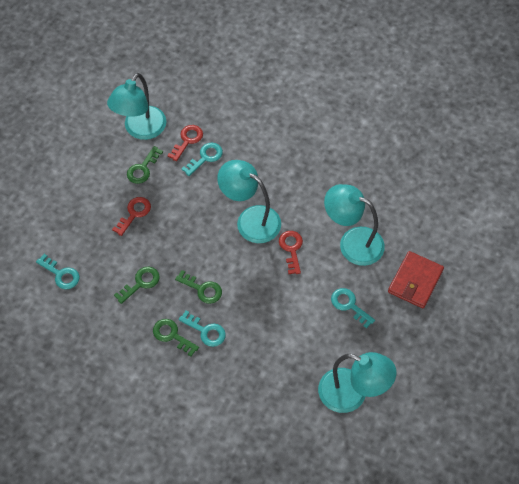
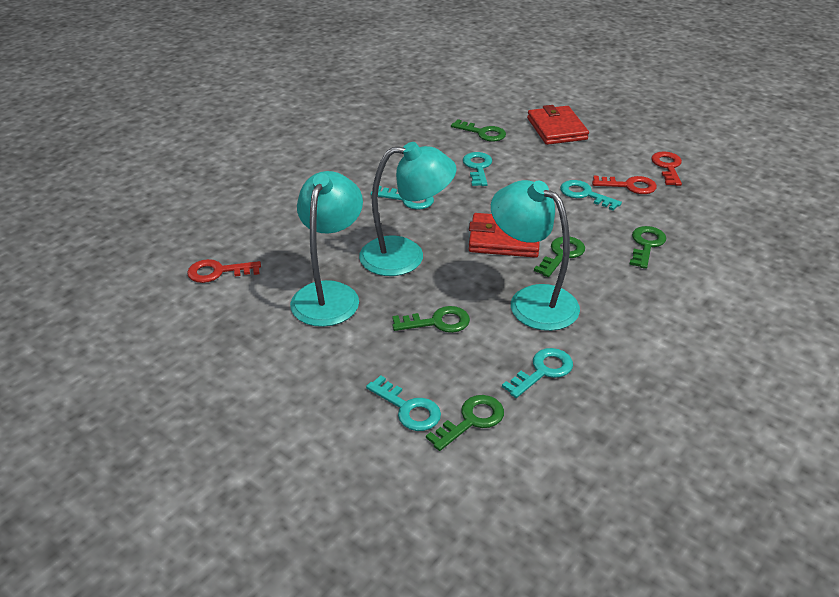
green key: 4 -> 5
red wallet: 1 -> 2
turquoise key: 4 -> 5
turquoise lamp: 4 -> 3

